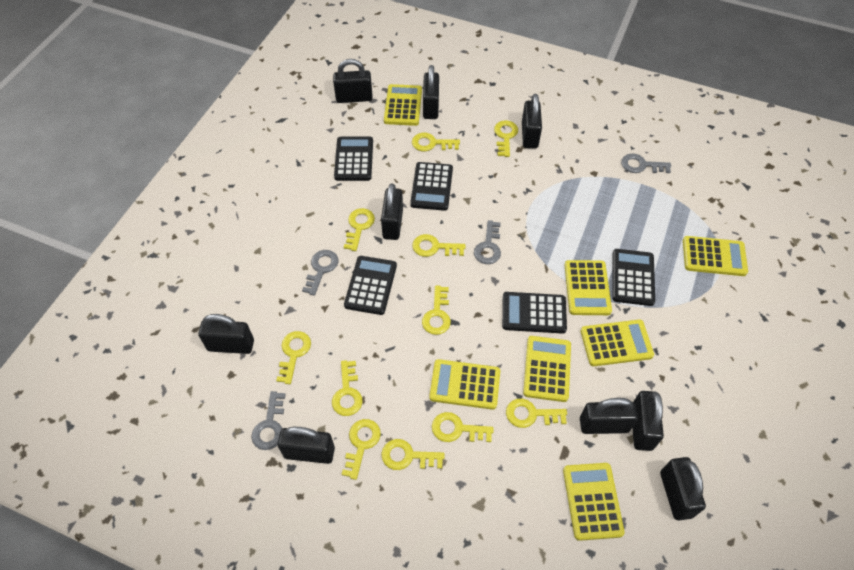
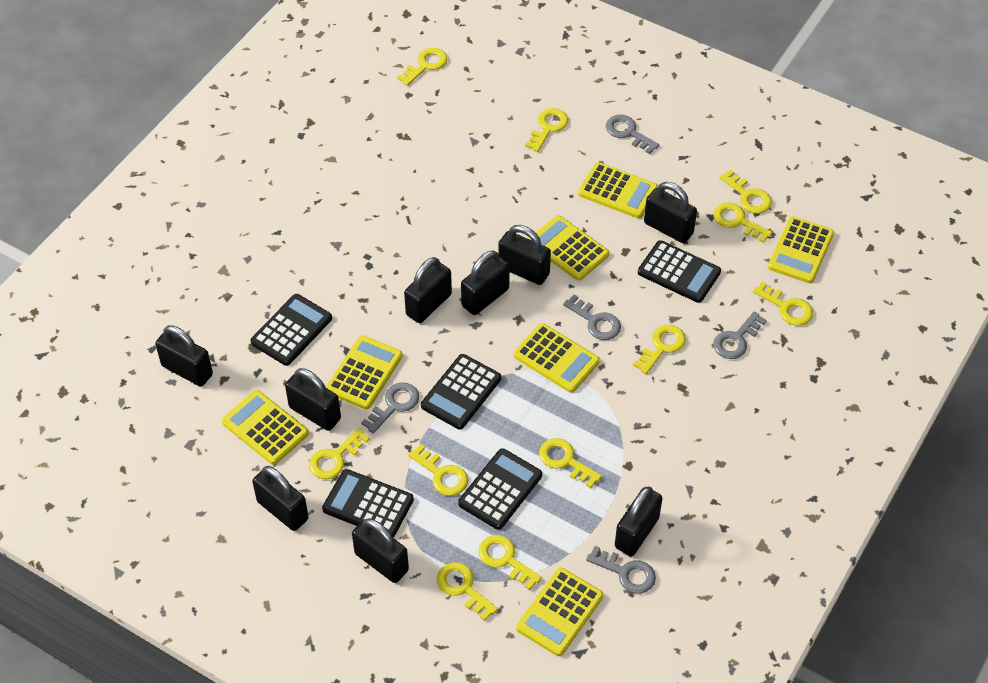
grey key: 4 -> 5

